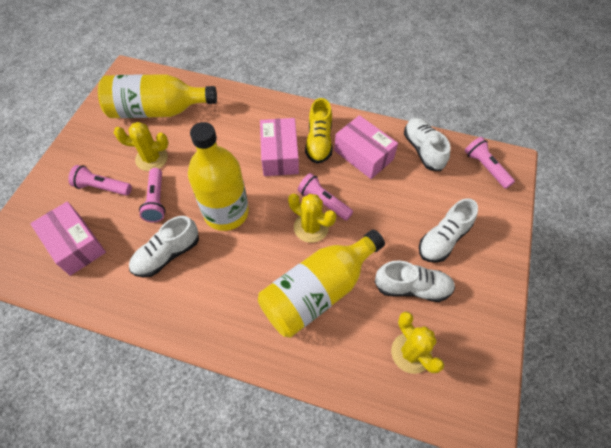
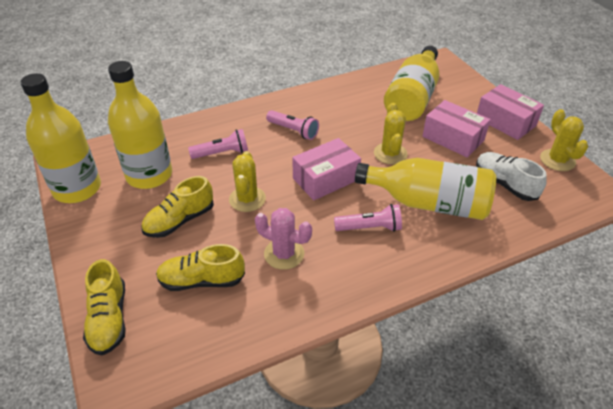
pink cactus: 0 -> 1
pink flashlight: 4 -> 3
white shoe: 4 -> 1
yellow bottle: 3 -> 4
yellow shoe: 1 -> 3

